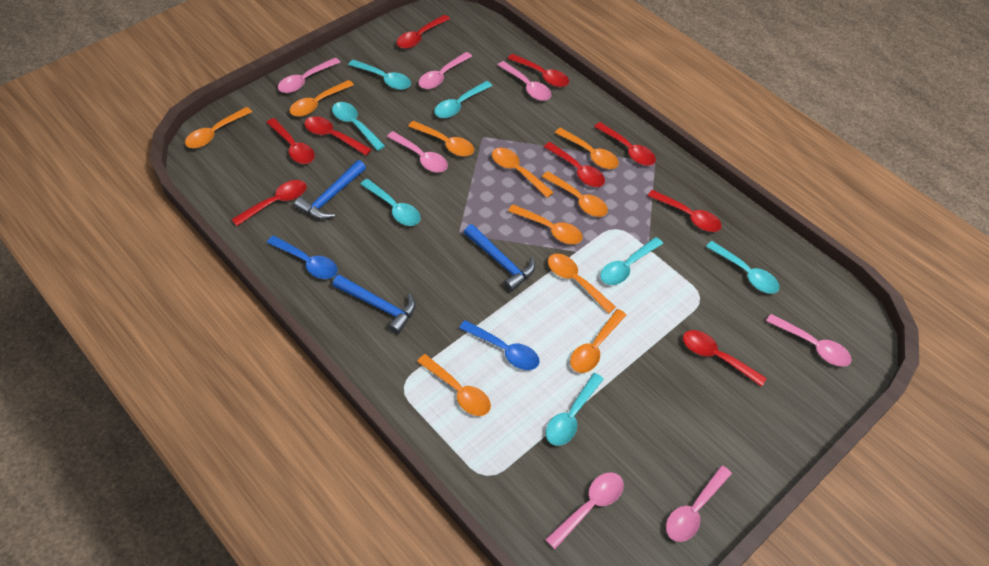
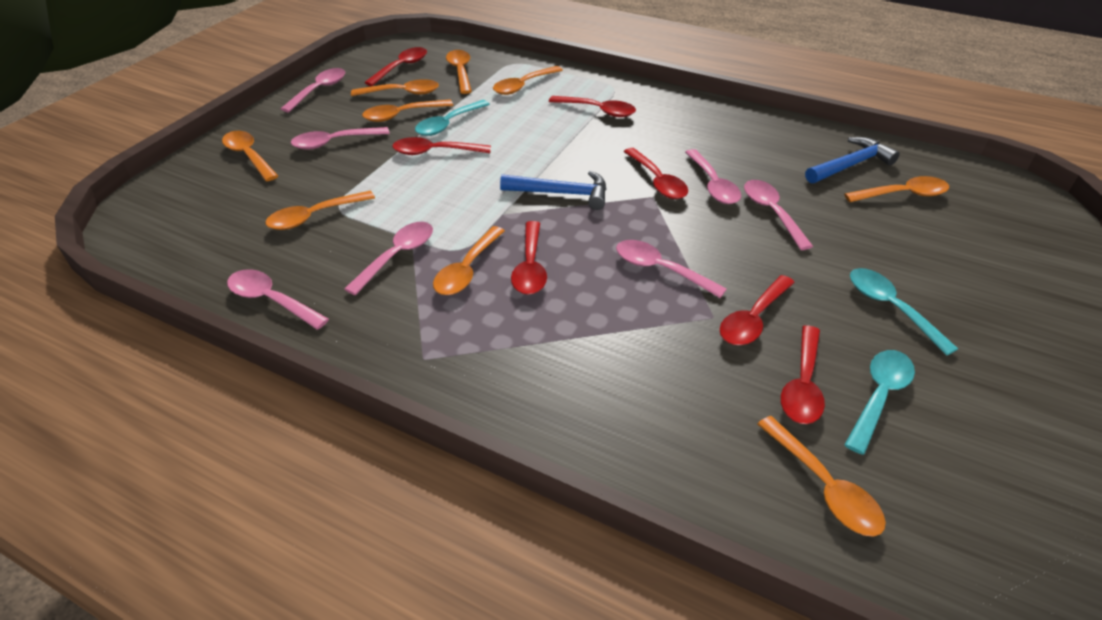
blue hammer: 3 -> 2
blue spoon: 2 -> 0
orange spoon: 10 -> 9
red spoon: 9 -> 7
turquoise spoon: 7 -> 3

